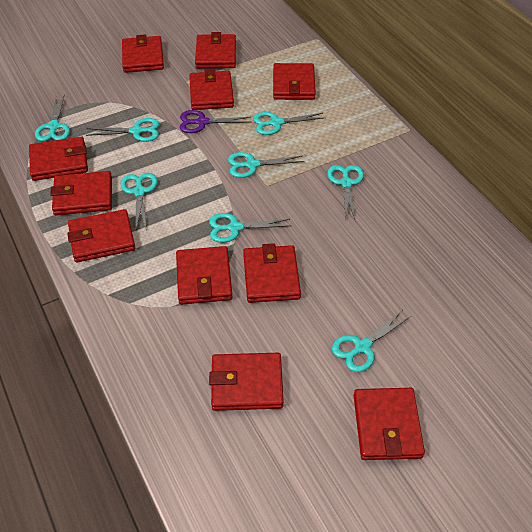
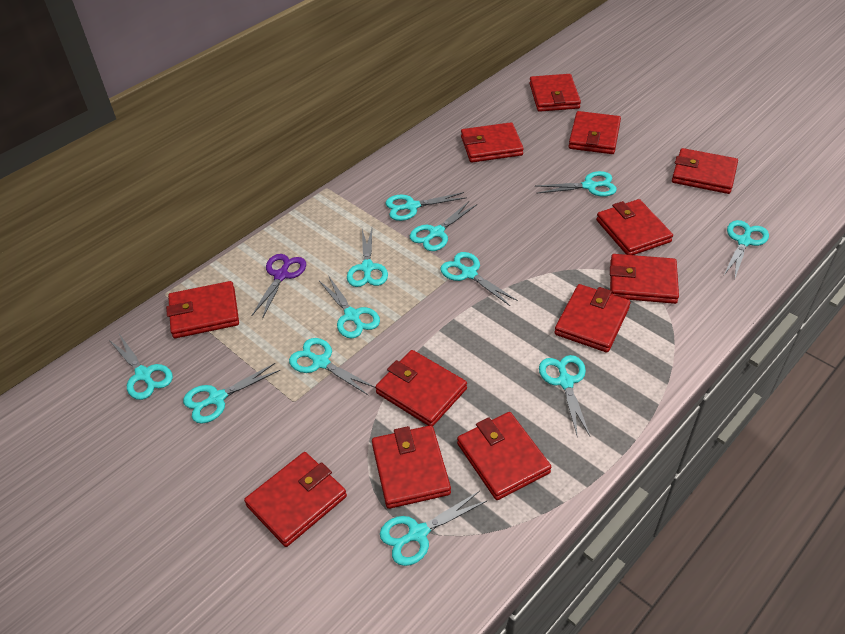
red wallet: 11 -> 12
turquoise scissors: 8 -> 12

